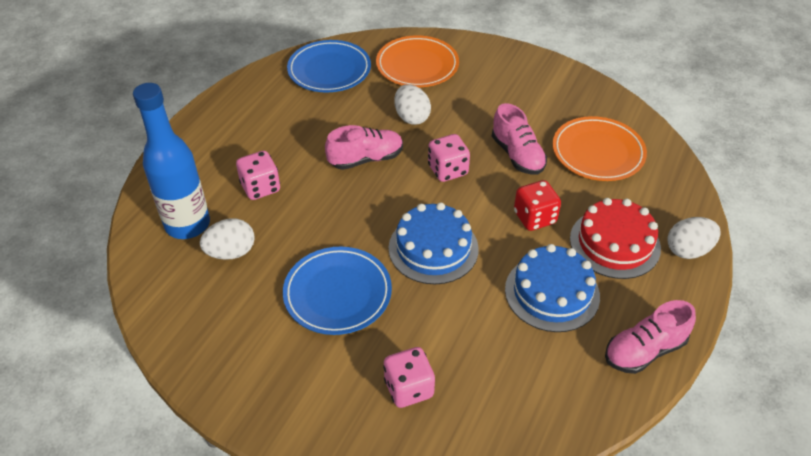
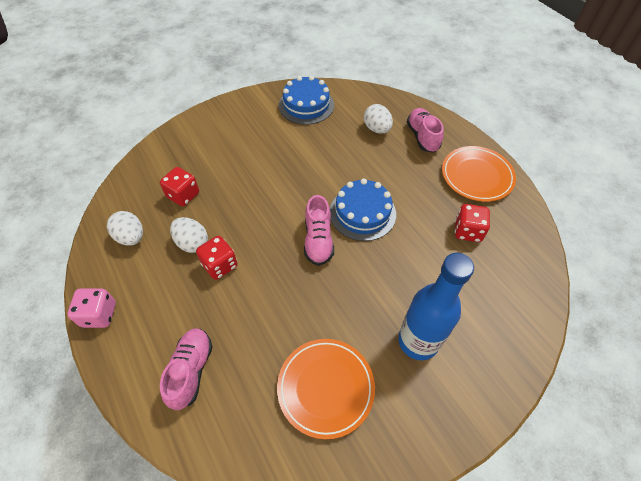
blue plate: 2 -> 0
pink dice: 3 -> 1
red cake: 1 -> 0
red dice: 1 -> 3

